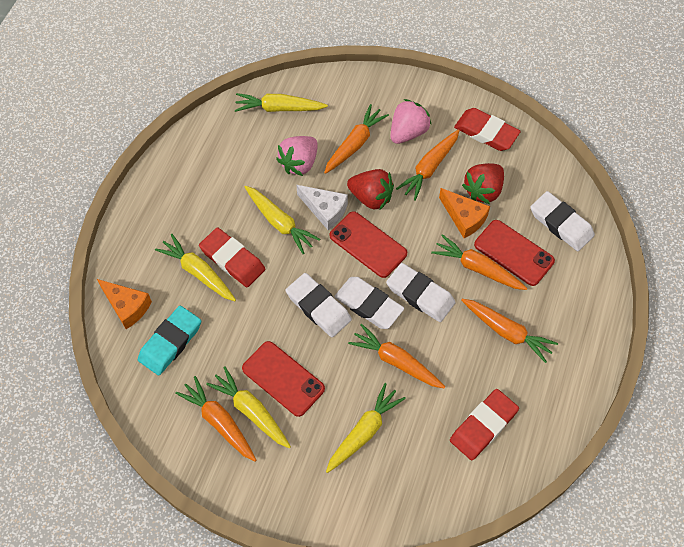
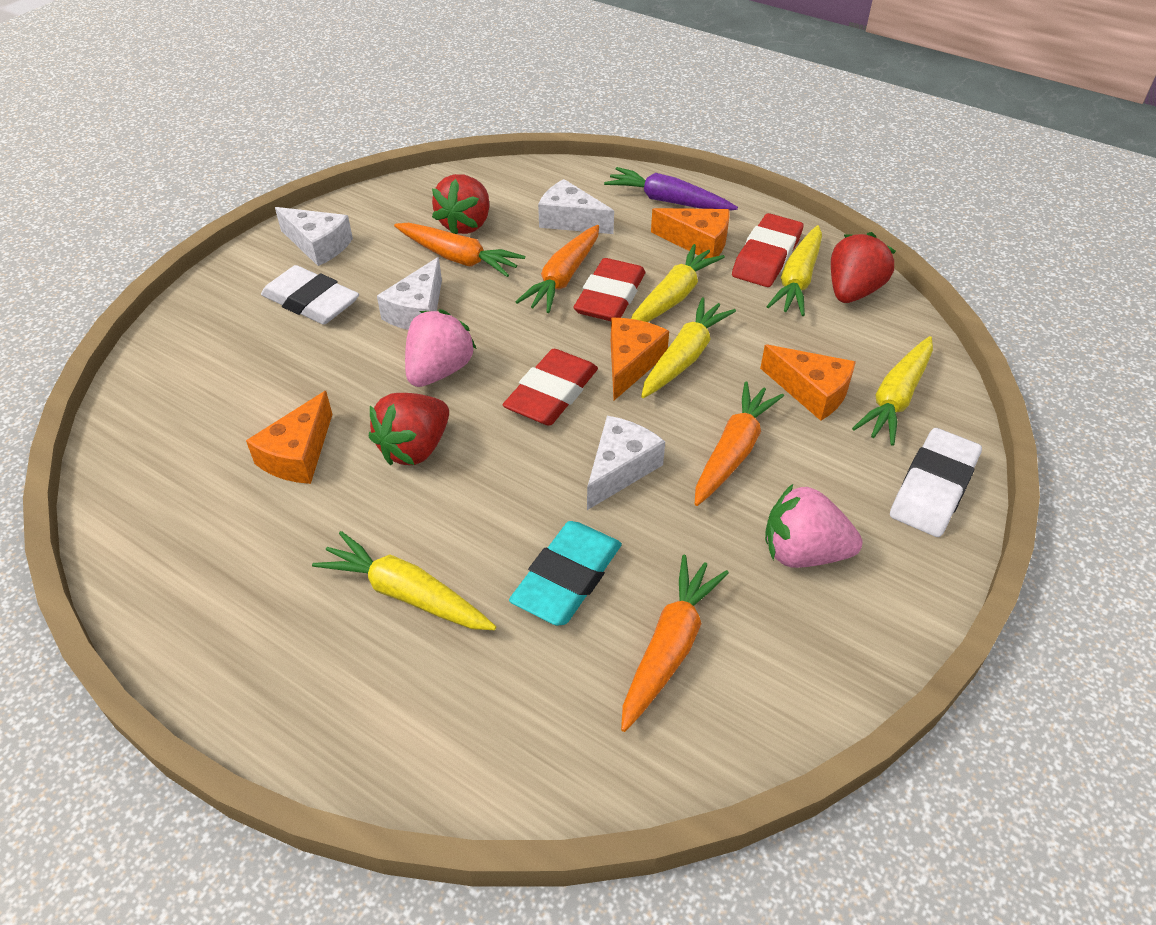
orange carrot: 6 -> 4
orange cheese: 2 -> 4
purple carrot: 0 -> 1
red phone: 3 -> 0
red strawberry: 2 -> 3
white cheese: 1 -> 4
white eraser: 4 -> 2

